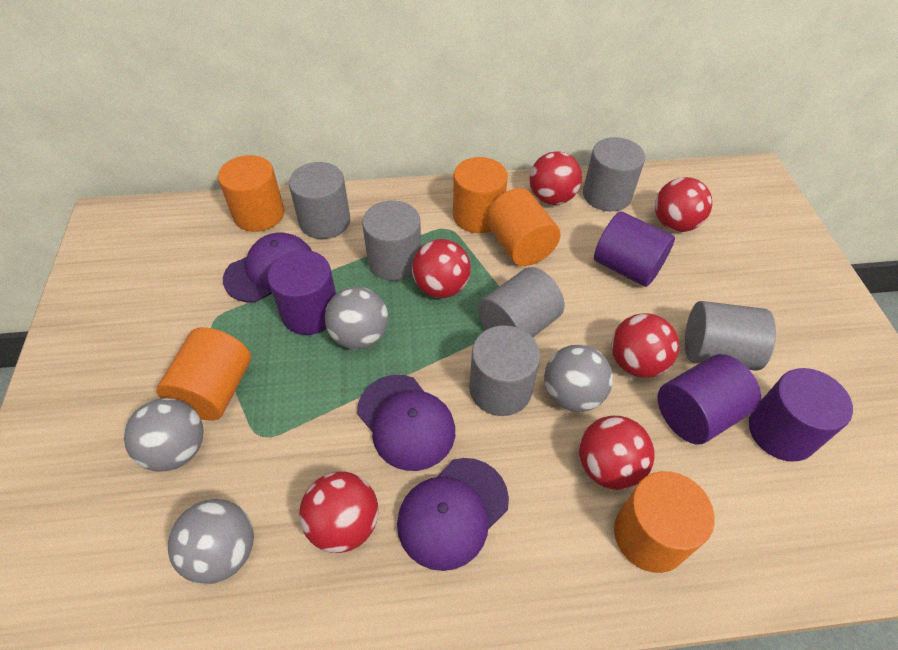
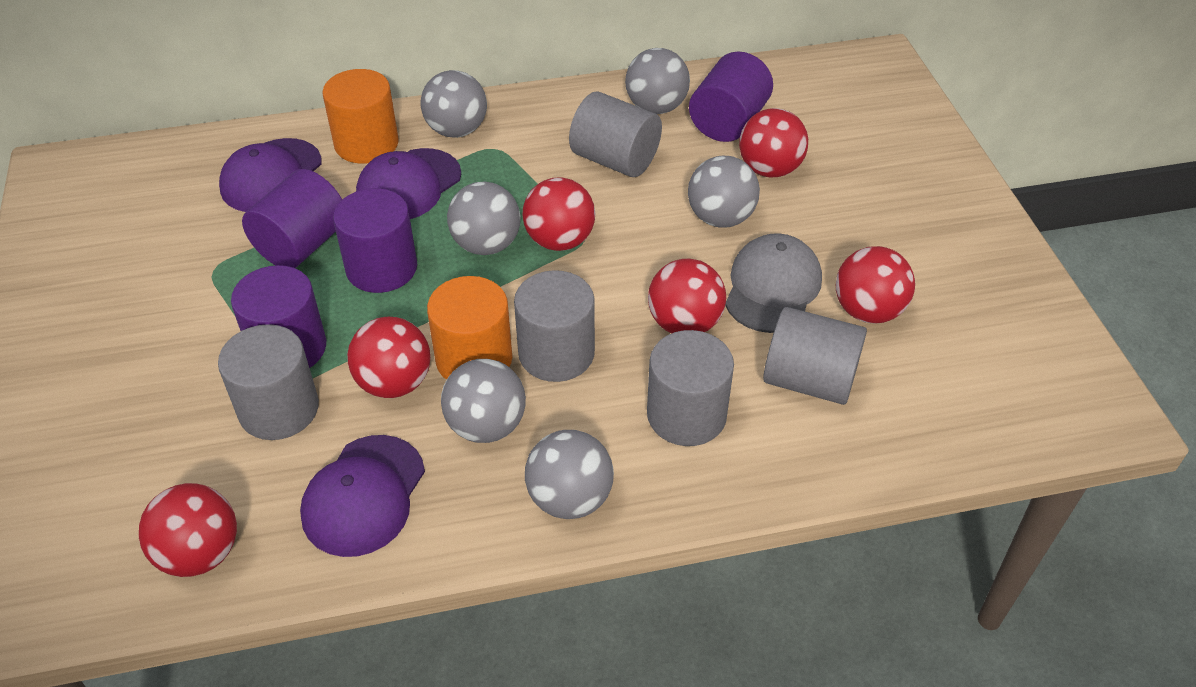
grey ball: 4 -> 6
grey cap: 0 -> 1
grey cylinder: 6 -> 5
orange cylinder: 5 -> 2

